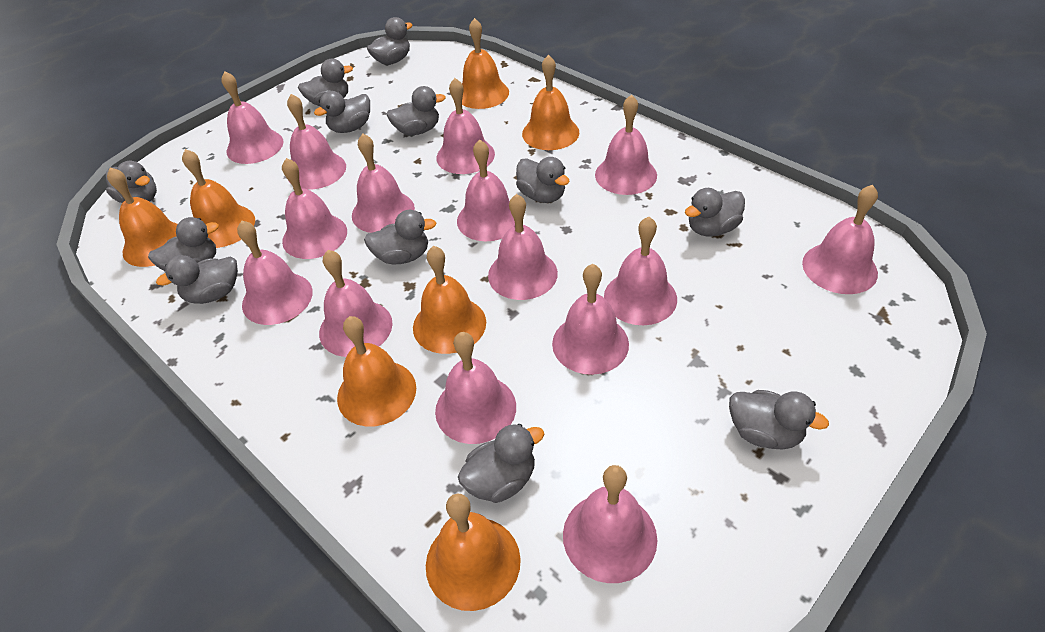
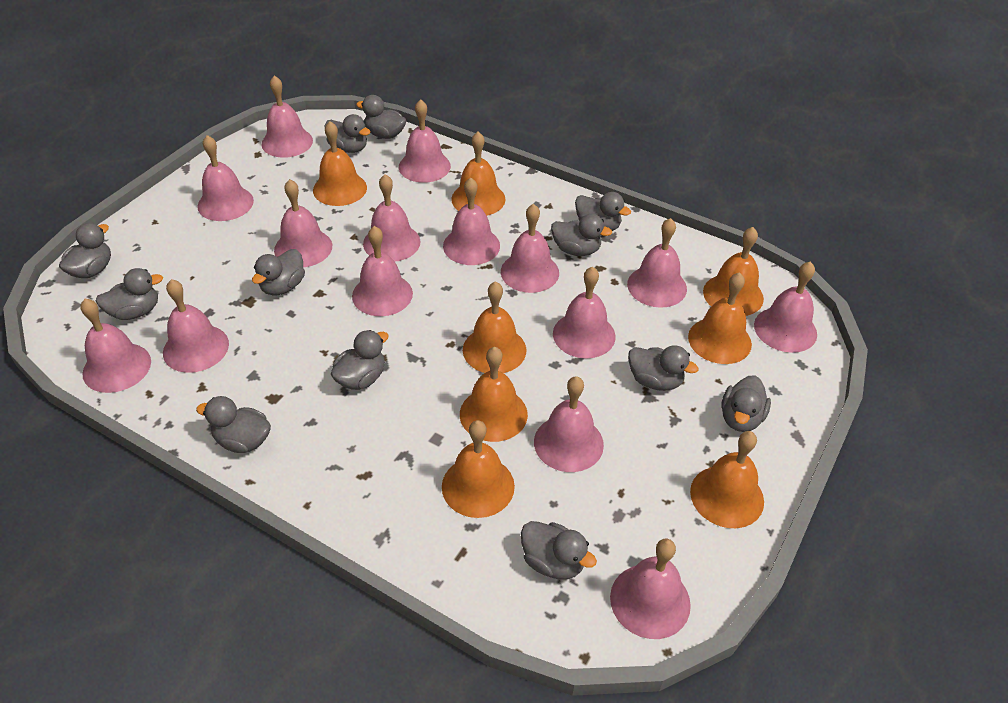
orange bell: 7 -> 8

